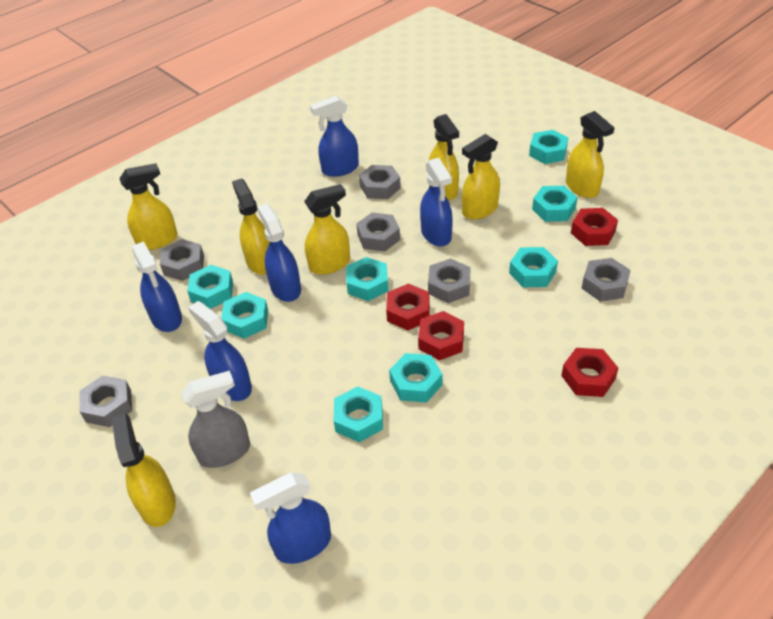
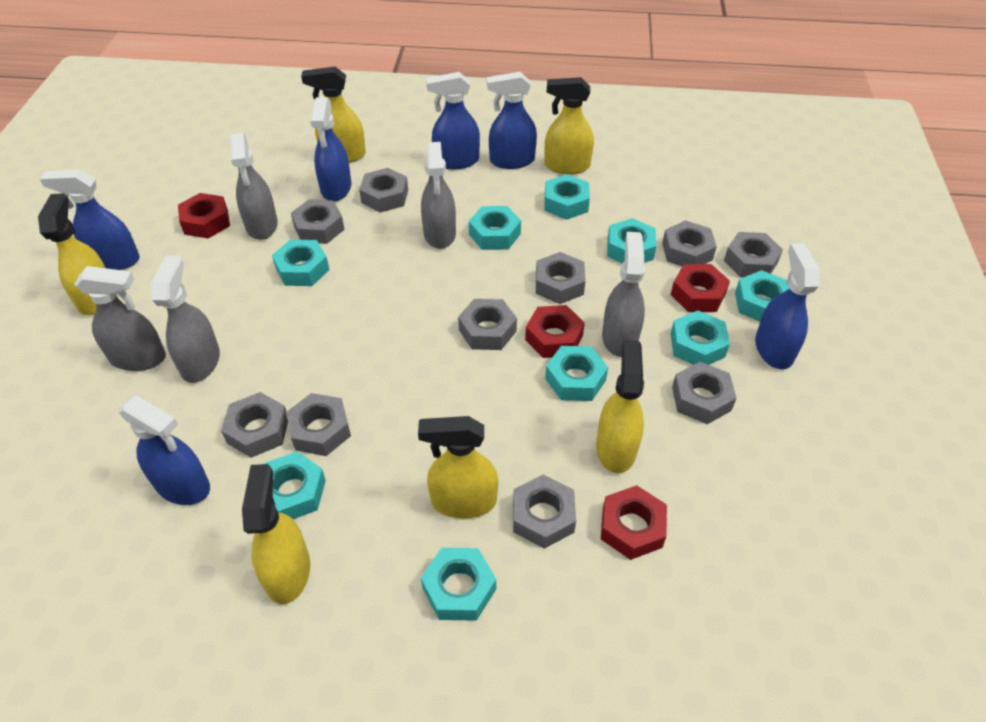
grey nut: 6 -> 10
grey spray bottle: 1 -> 5
turquoise nut: 8 -> 9
yellow spray bottle: 7 -> 6

